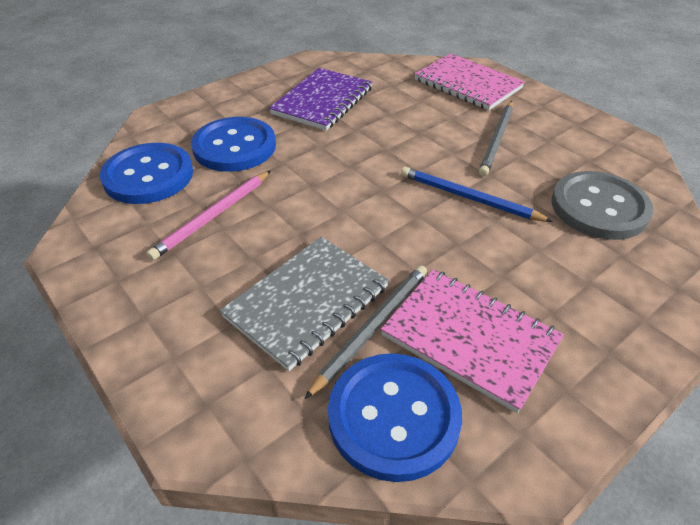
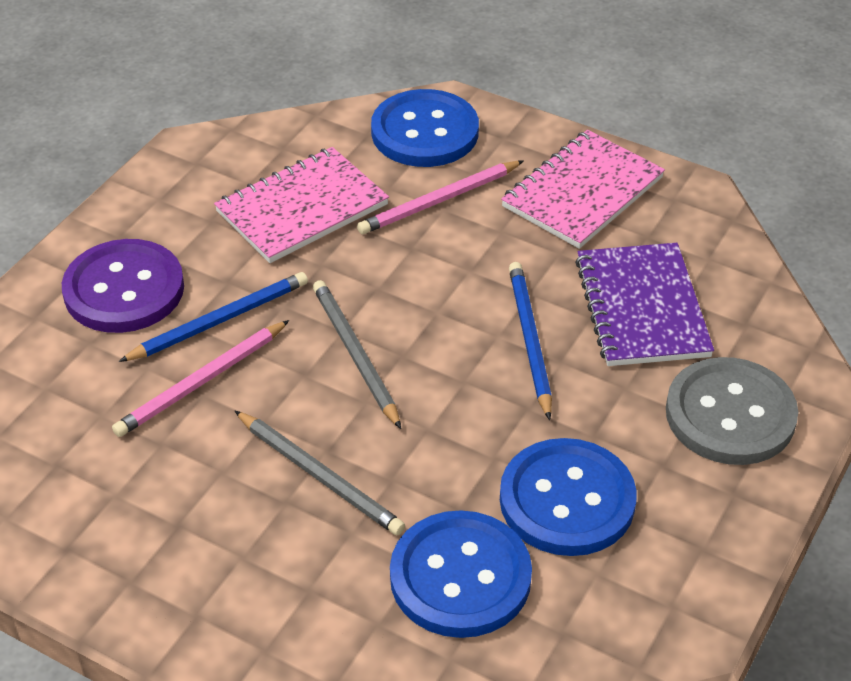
blue pencil: 1 -> 2
grey notebook: 1 -> 0
pink pencil: 1 -> 2
purple button: 0 -> 1

